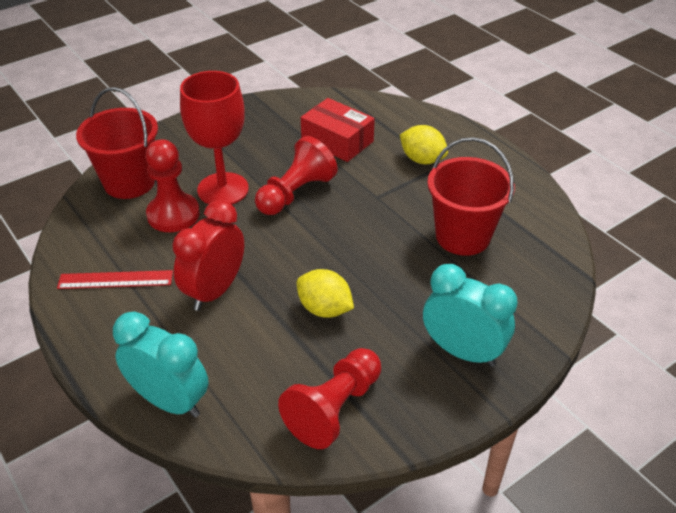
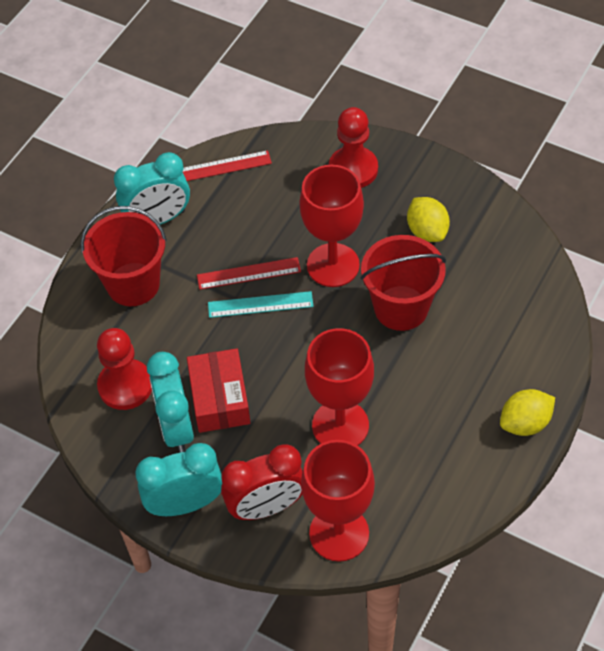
red goblet: 1 -> 3
red pawn: 3 -> 2
red ruler: 1 -> 2
turquoise clock: 2 -> 3
turquoise ruler: 0 -> 1

